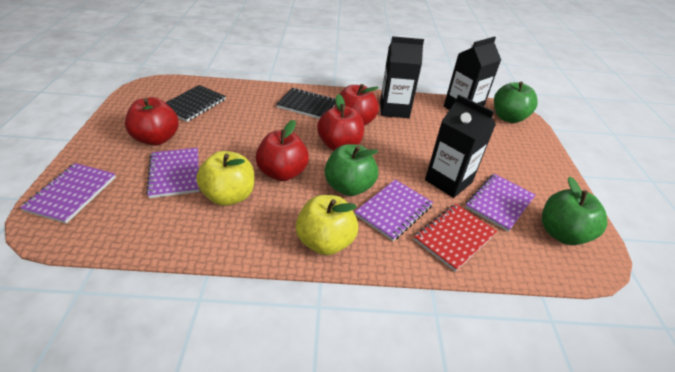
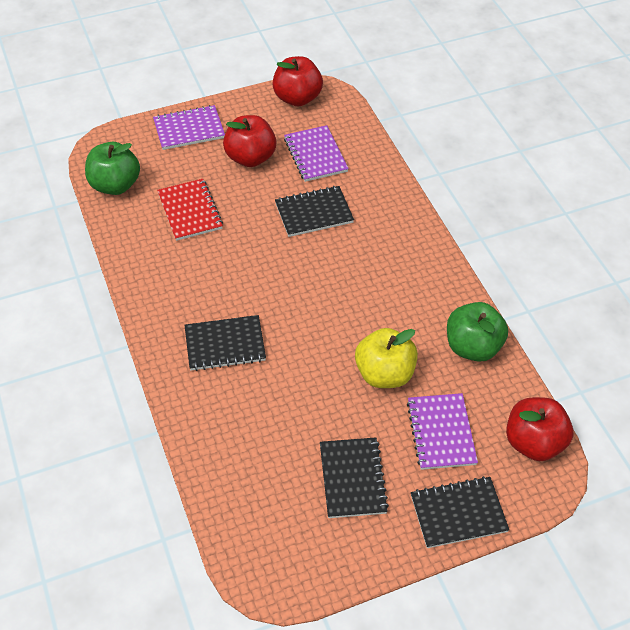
black carton: 3 -> 0
black notebook: 2 -> 4
green apple: 3 -> 2
purple notebook: 4 -> 3
red apple: 4 -> 3
yellow apple: 2 -> 1

